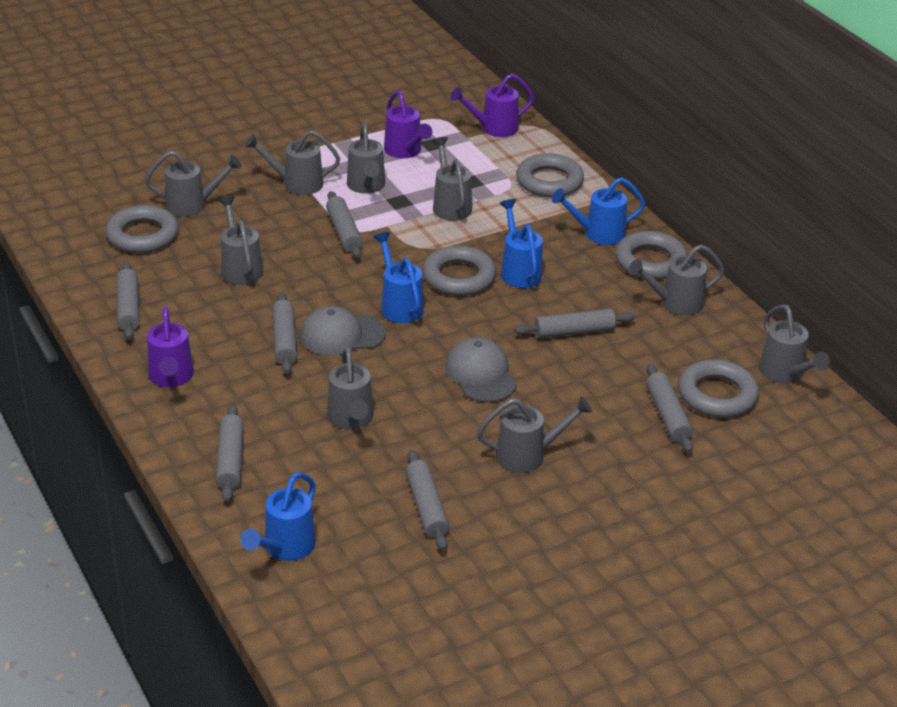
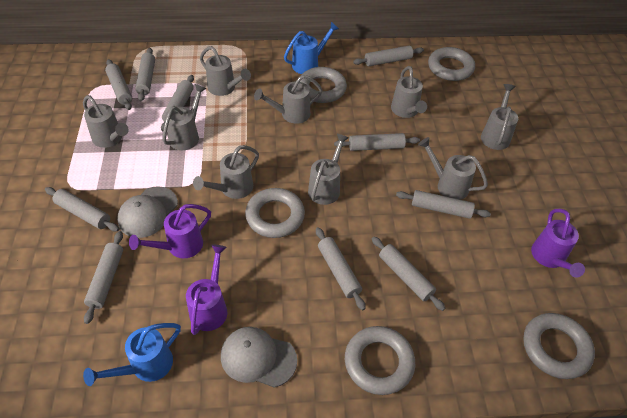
blue watering can: 4 -> 2
grey rolling pin: 7 -> 10

